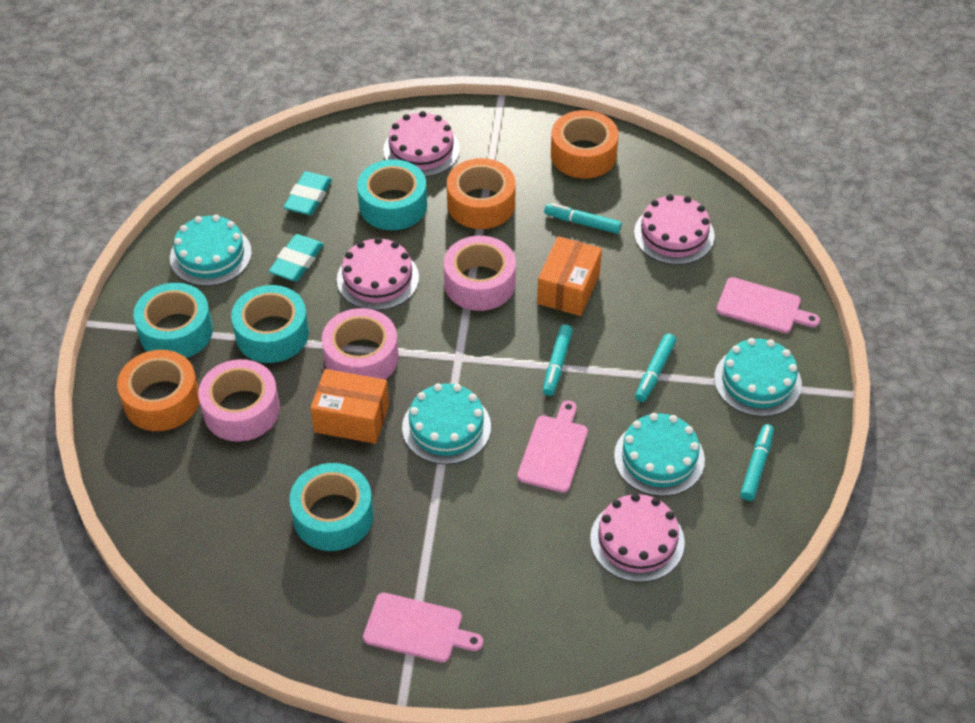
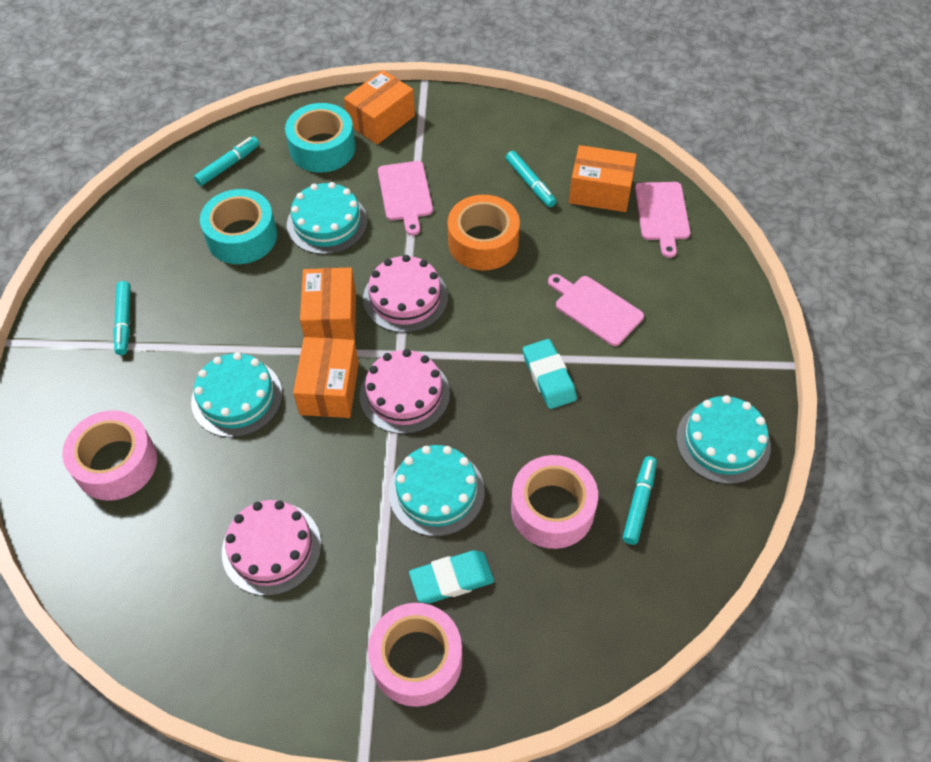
orange box: 2 -> 4
orange tape: 3 -> 1
pink cake: 4 -> 3
turquoise tape: 4 -> 2

